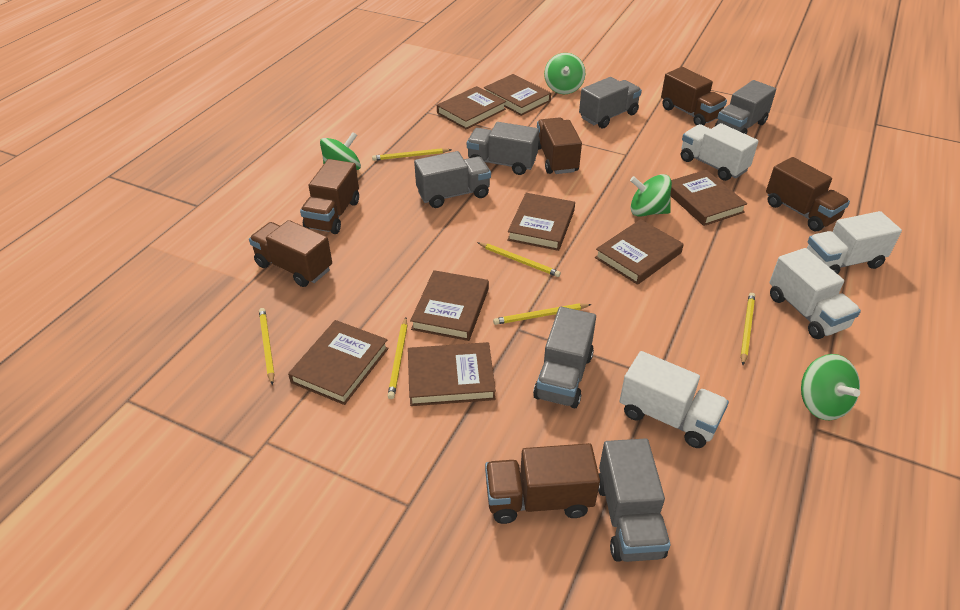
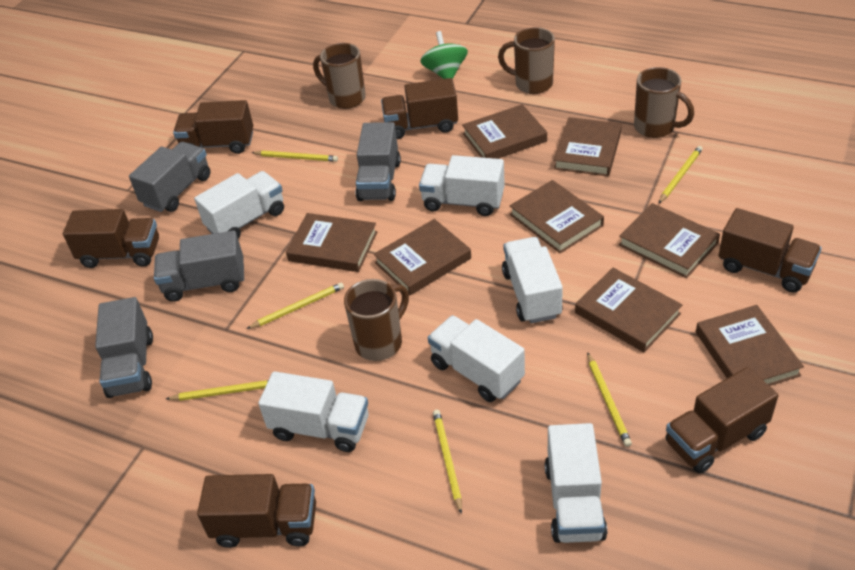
brown mug: 0 -> 4
green spinning top: 4 -> 1
grey truck: 6 -> 4
white truck: 4 -> 6

